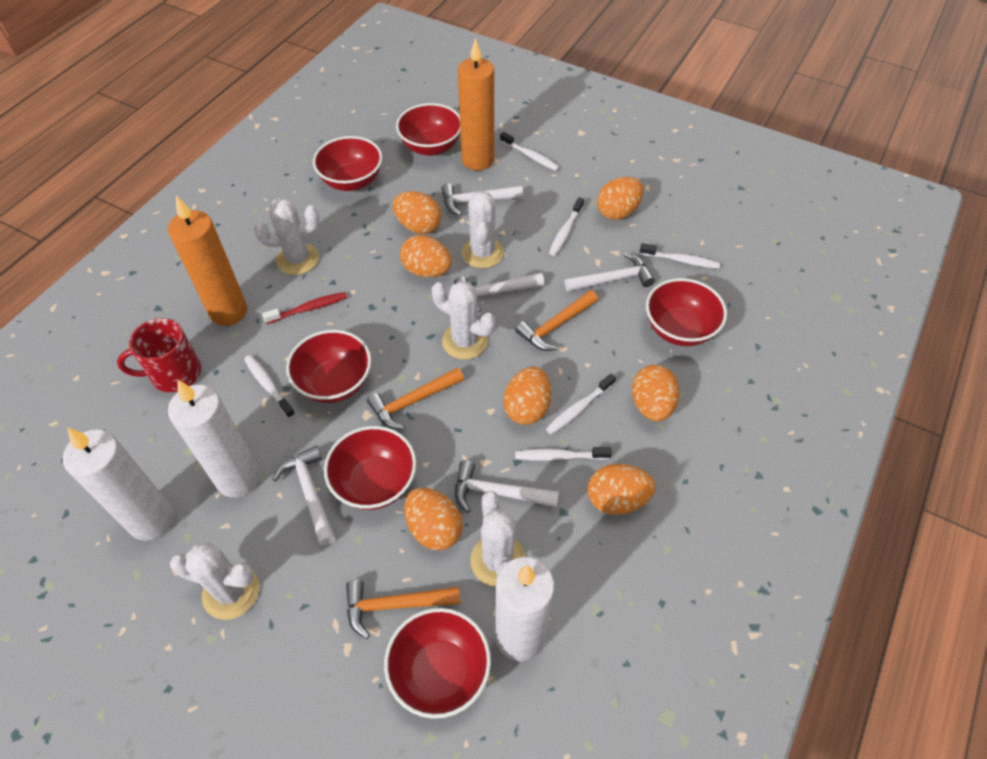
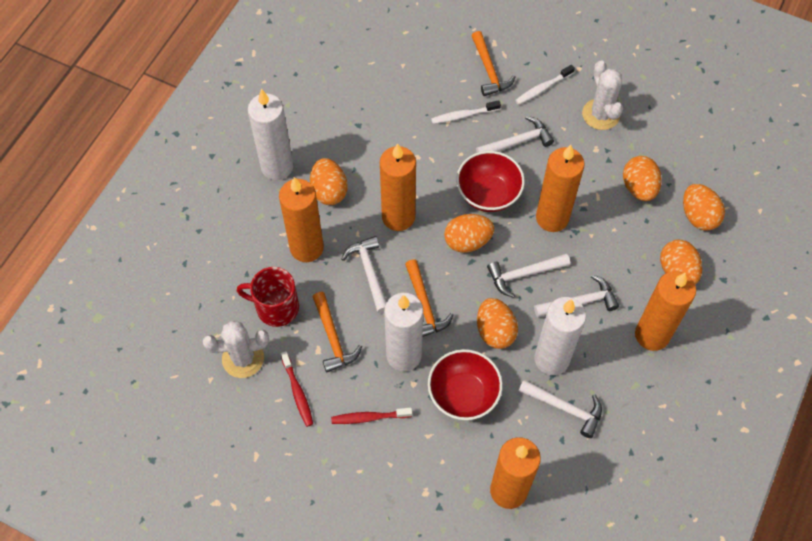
orange candle: 2 -> 5
orange egg: 7 -> 6
red bowl: 6 -> 2
red toothbrush: 1 -> 2
white cactus: 5 -> 2
white toothbrush: 6 -> 2

